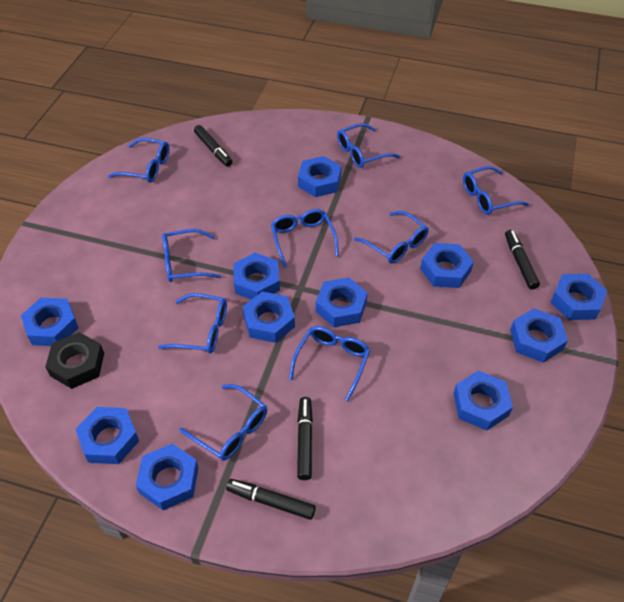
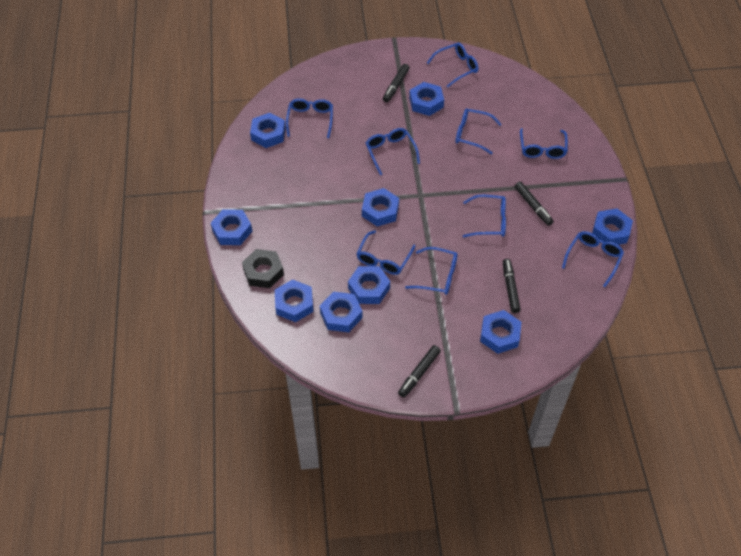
blue nut: 11 -> 9

